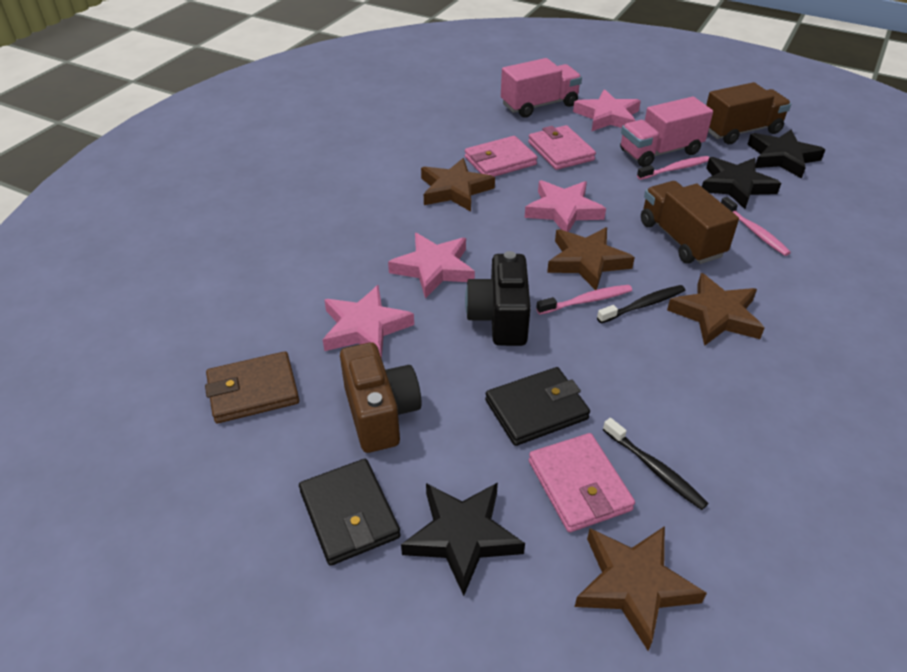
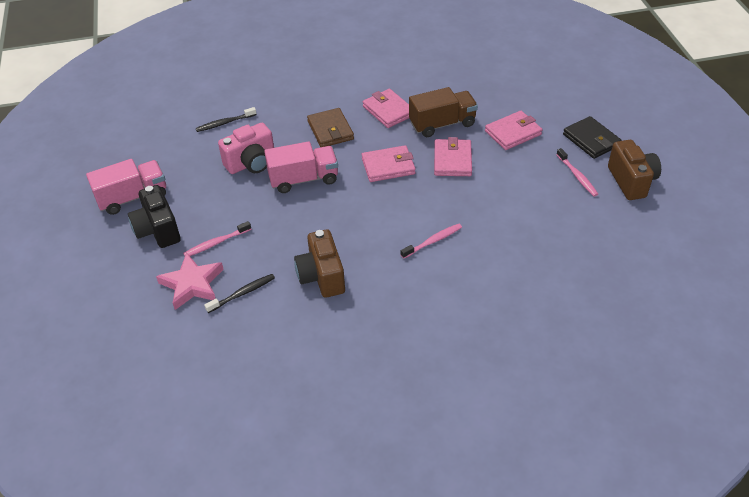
black star: 3 -> 0
black wallet: 2 -> 1
brown camera: 1 -> 2
brown star: 4 -> 0
brown truck: 2 -> 1
pink camera: 0 -> 1
pink star: 4 -> 1
pink wallet: 3 -> 4

